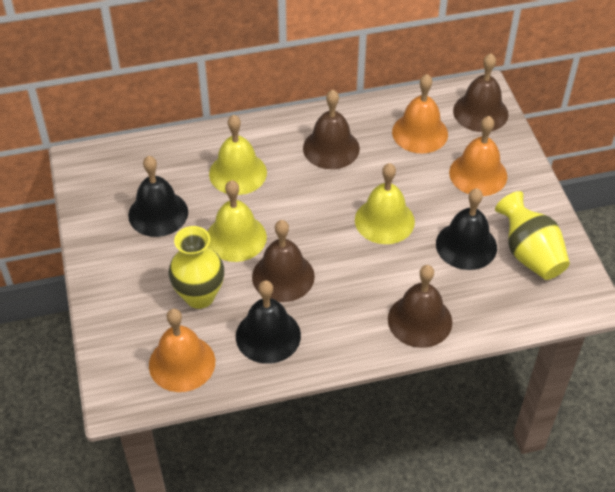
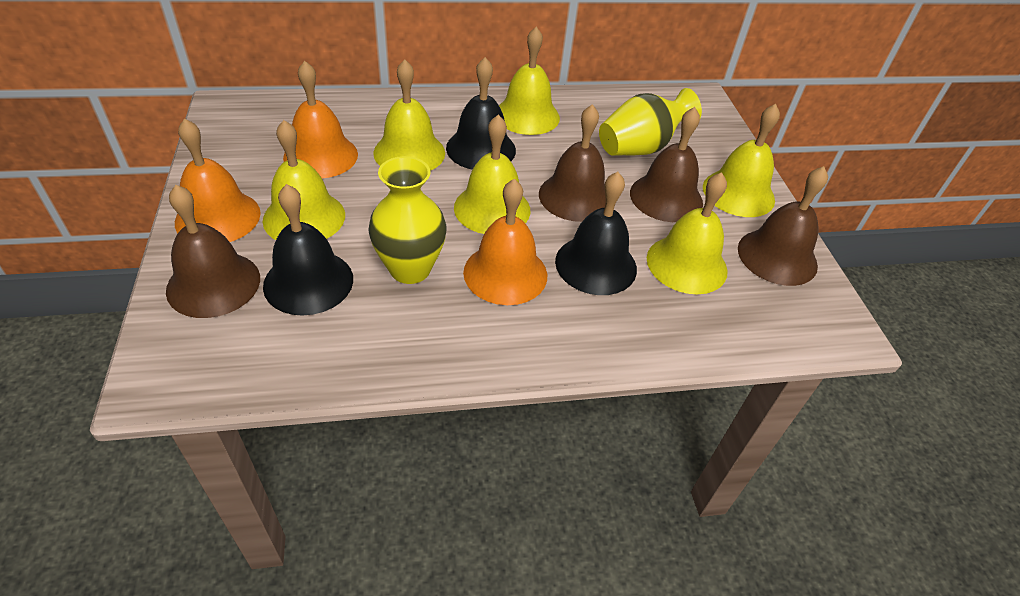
yellow bell: 3 -> 6

